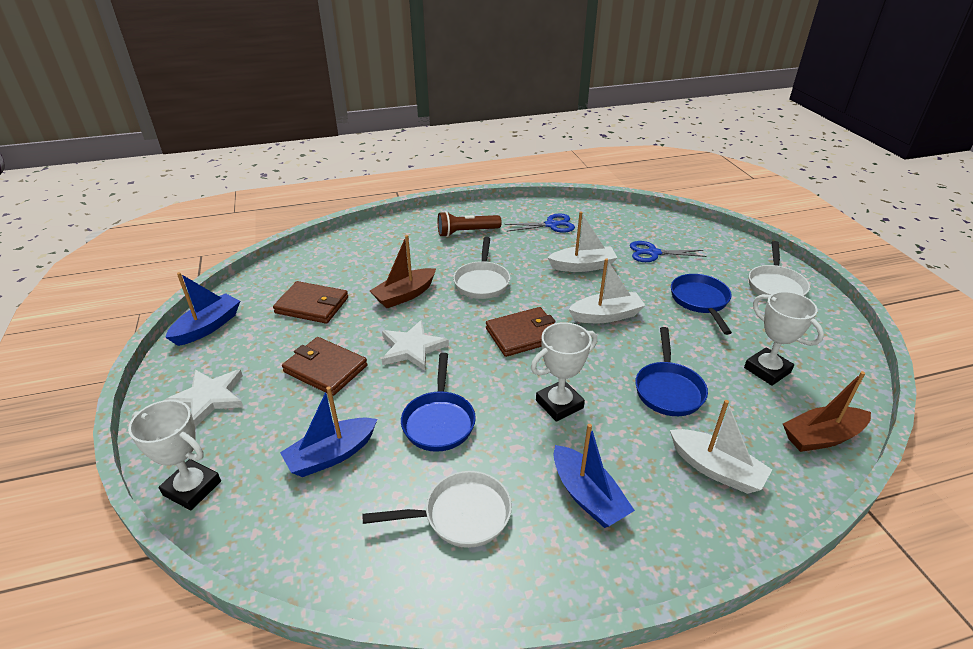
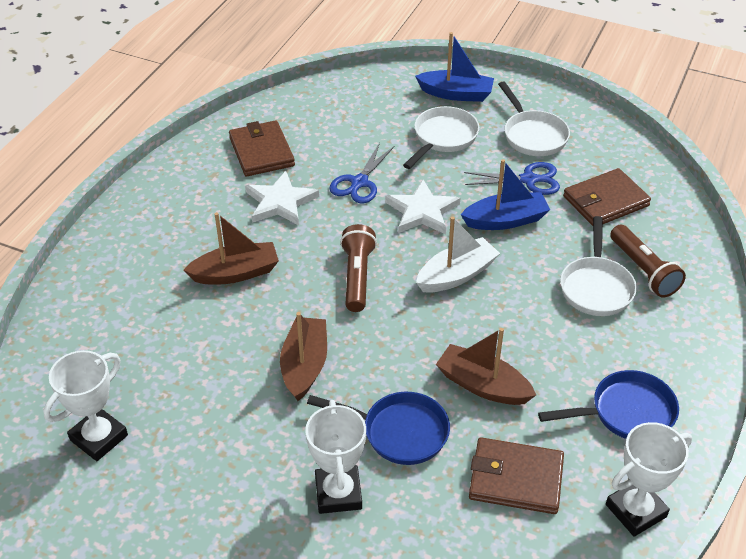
blue boat: 3 -> 2
blue pan: 3 -> 2
brown boat: 2 -> 3
brown flashlight: 1 -> 2
white boat: 3 -> 1

